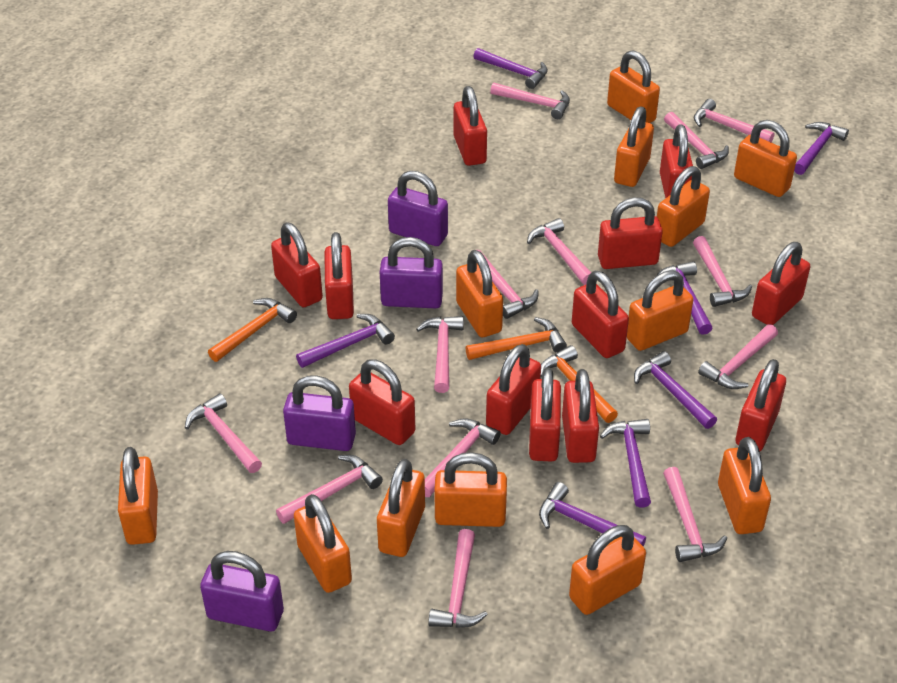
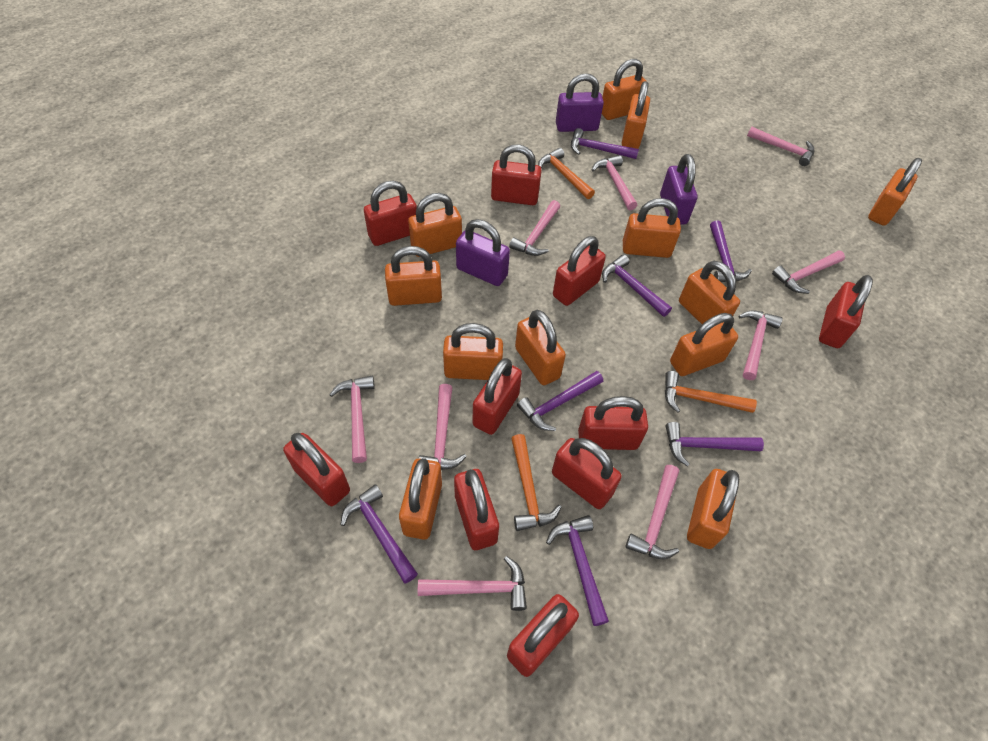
pink hammer: 13 -> 9
purple padlock: 4 -> 3
red padlock: 12 -> 10

